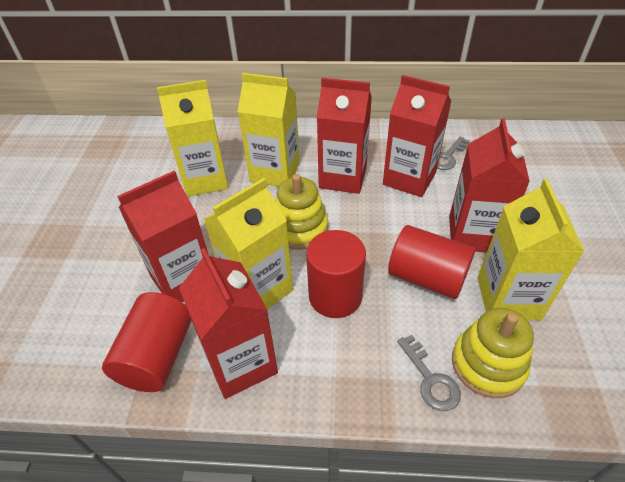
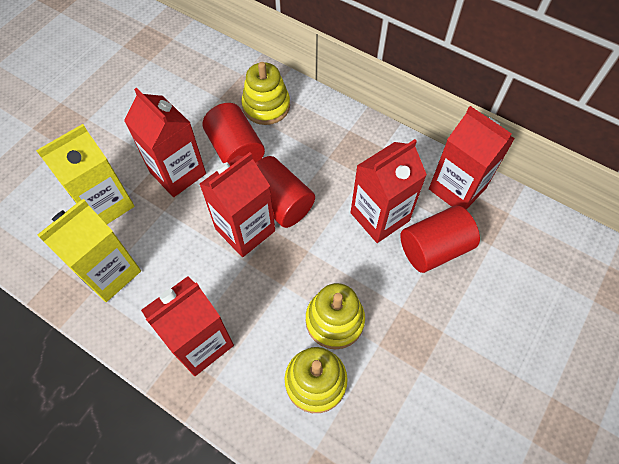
grey key: 2 -> 0
yellow carton: 4 -> 2
yellow stacking toy: 2 -> 3

